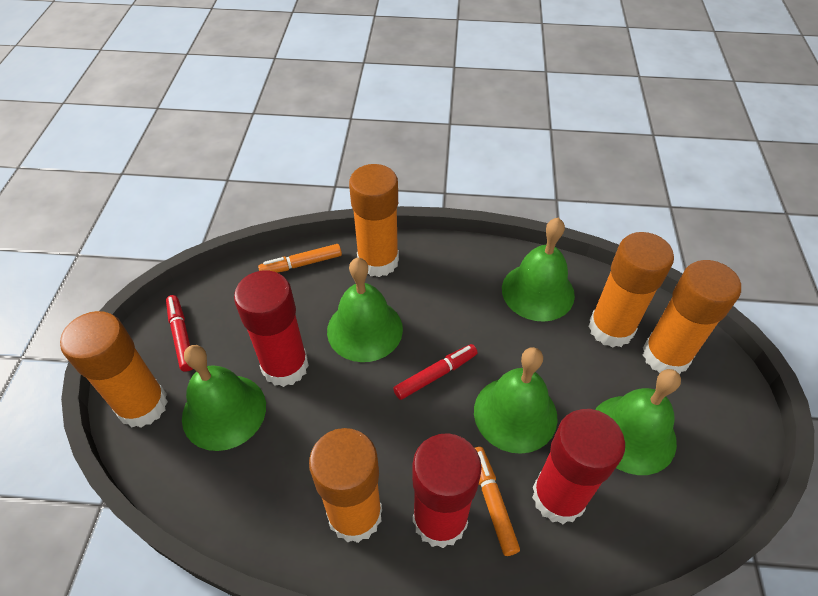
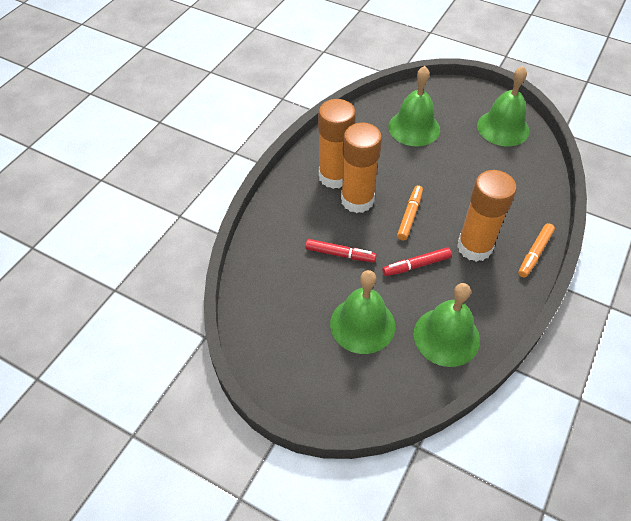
green bell: 5 -> 4
orange glue stick: 5 -> 3
red glue stick: 3 -> 0

